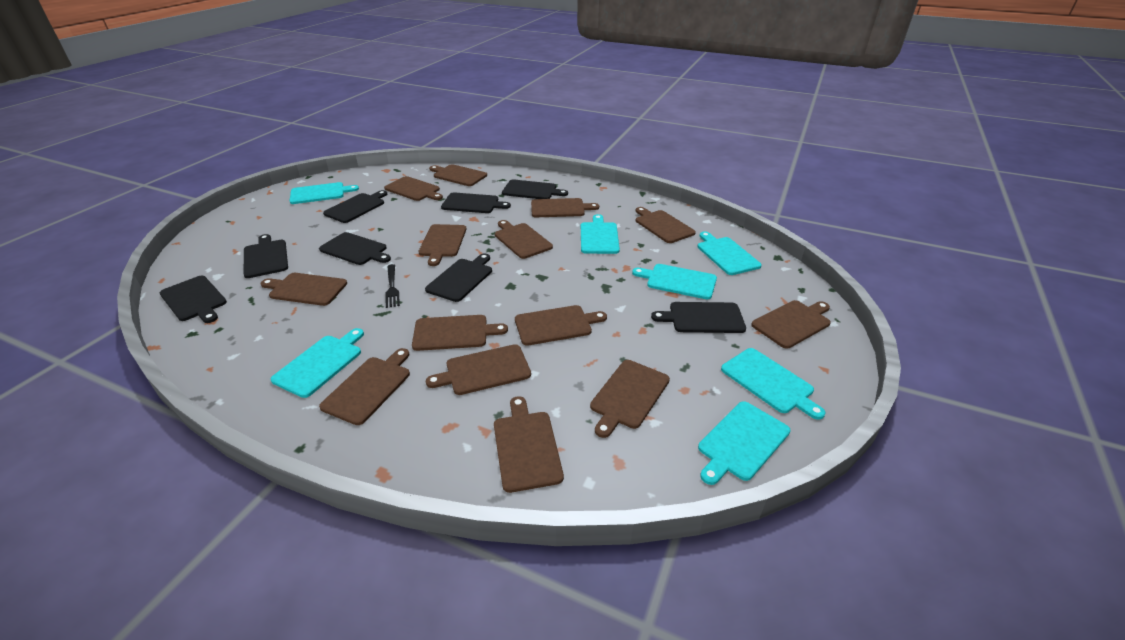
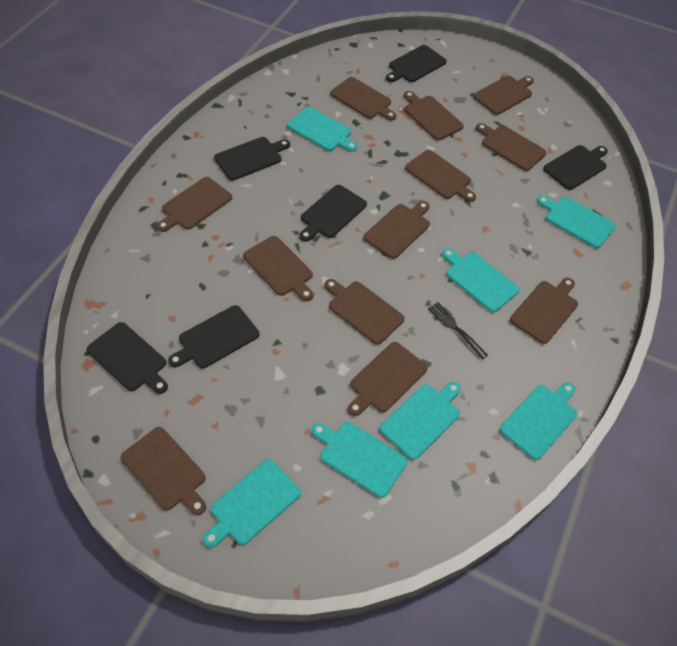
black cutting board: 8 -> 6
brown cutting board: 14 -> 12

